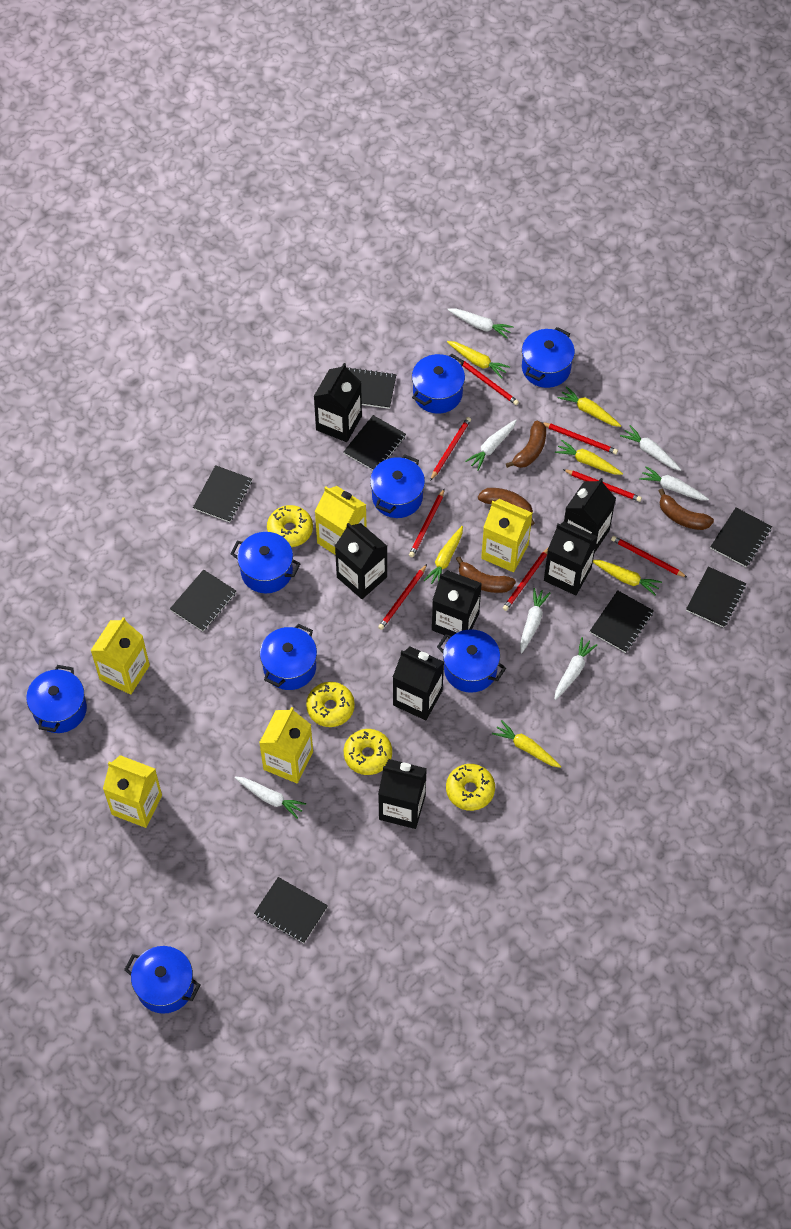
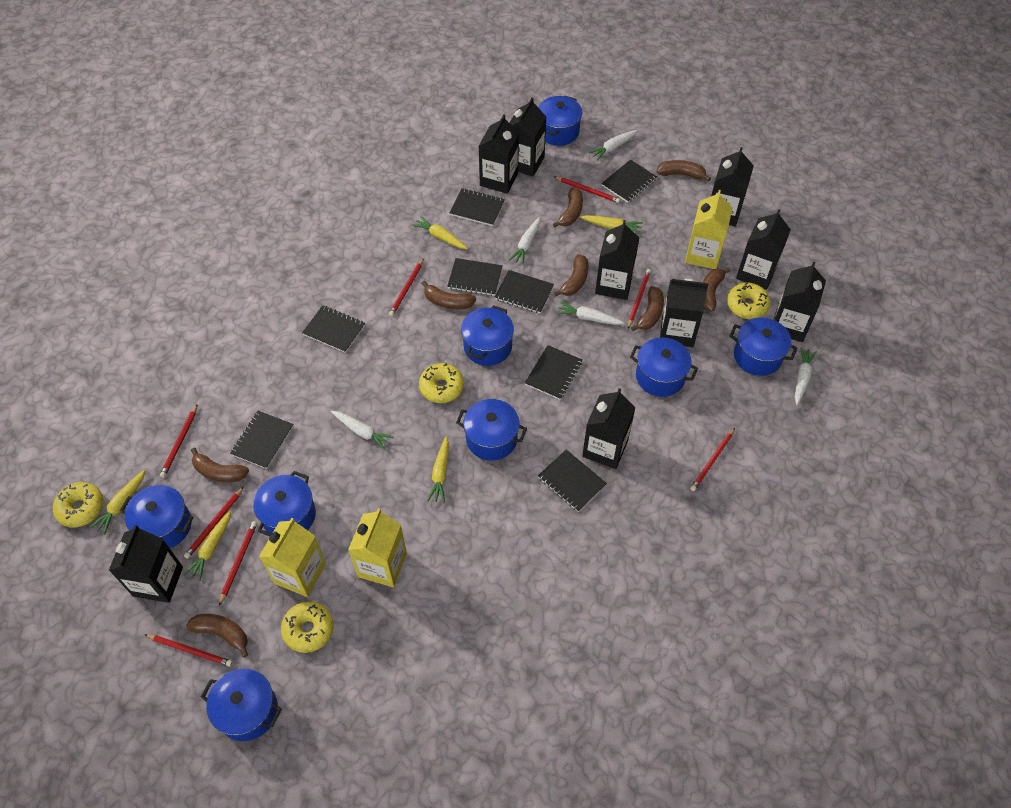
black carton: 7 -> 9
brown banana: 4 -> 8
white carrot: 7 -> 5
yellow carrot: 6 -> 5
yellow carton: 5 -> 3

